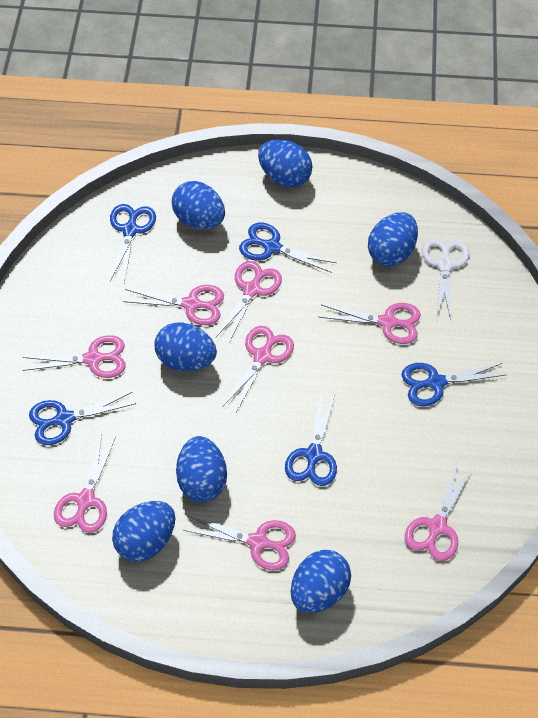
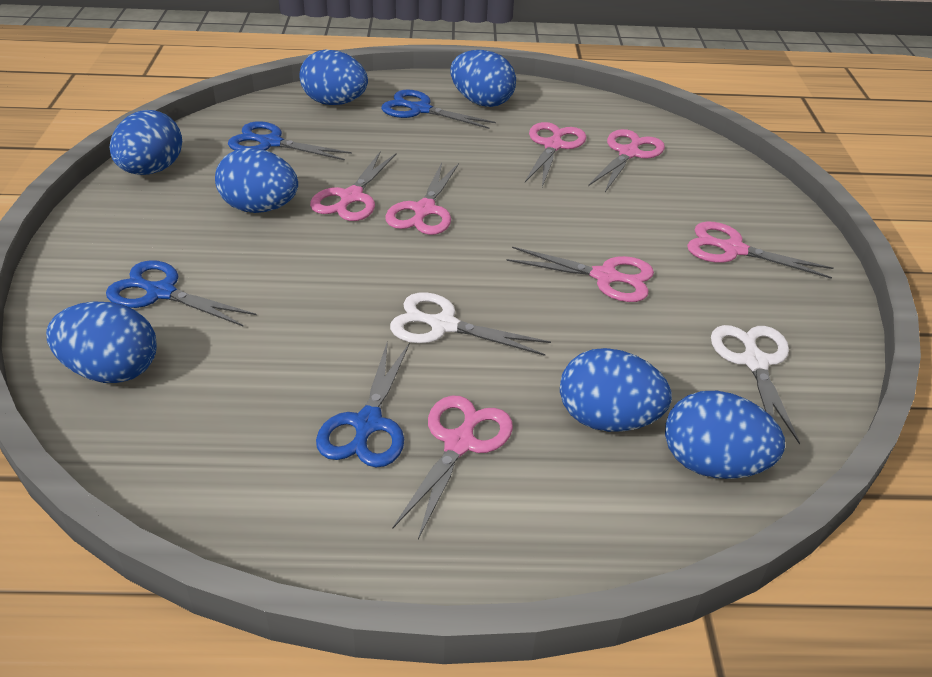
blue scissors: 5 -> 4
pink scissors: 8 -> 7
white scissors: 1 -> 2

